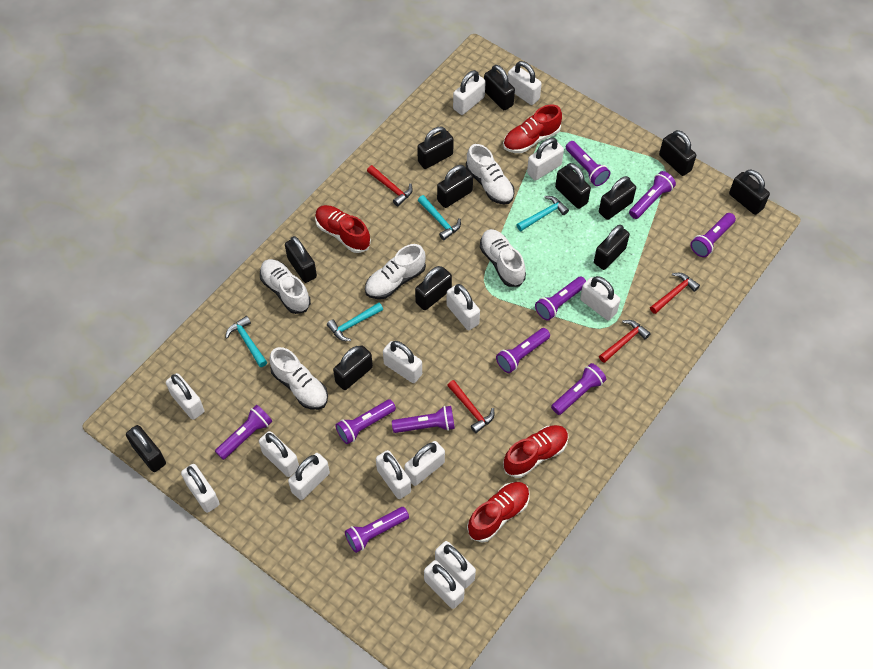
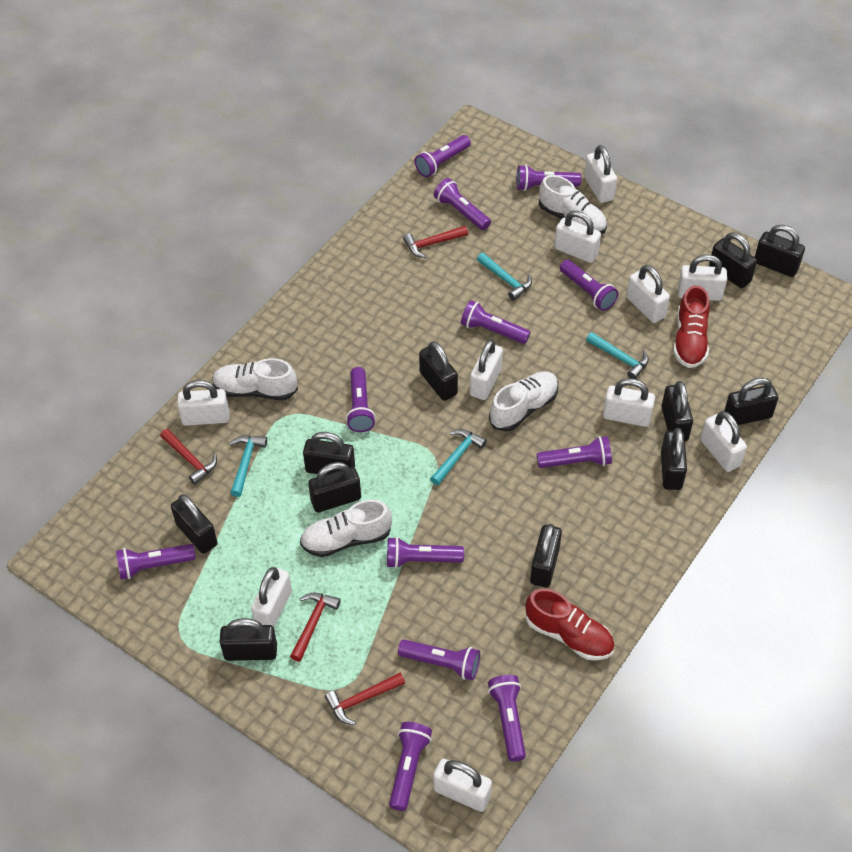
black padlock: 12 -> 11
purple flashlight: 10 -> 12
red shoe: 4 -> 2
white padlock: 14 -> 10
white shoe: 5 -> 4

